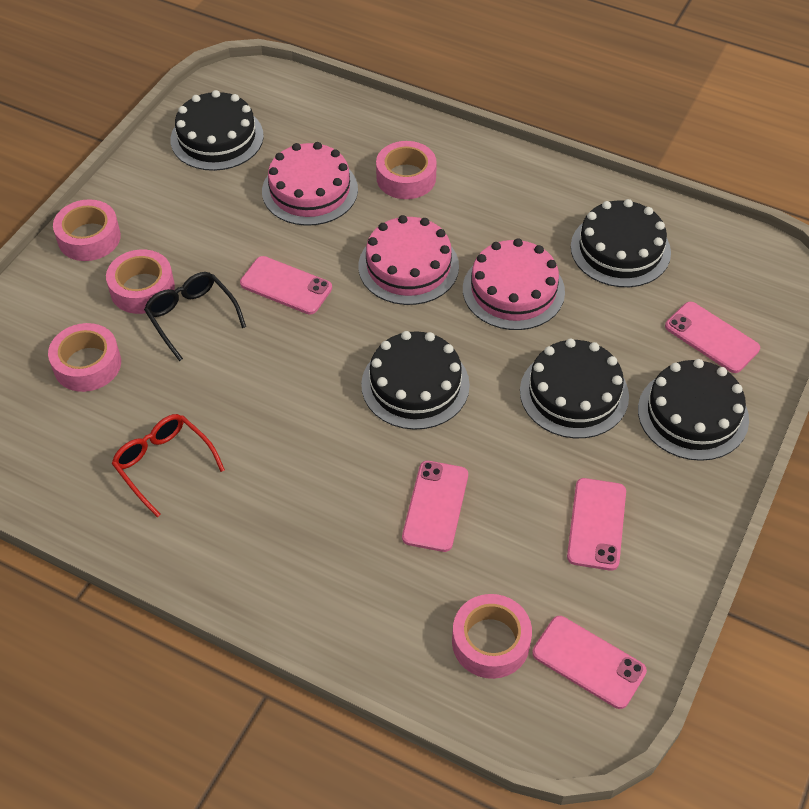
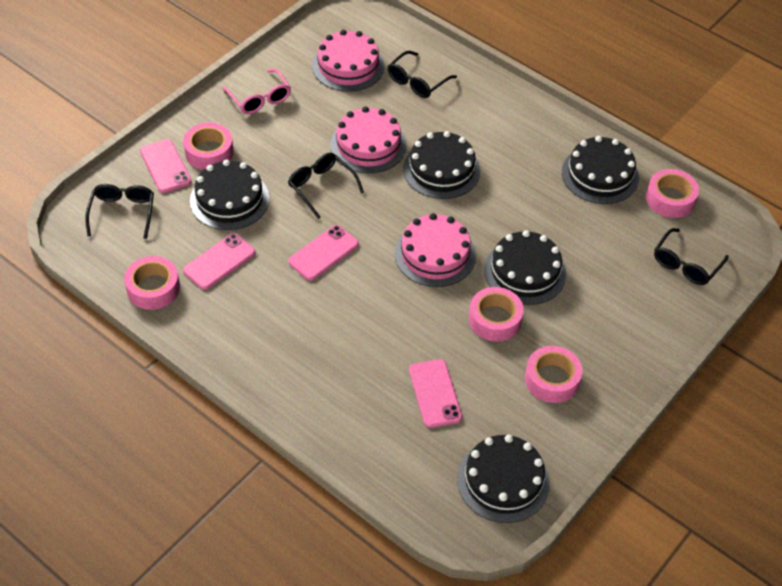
black glasses: 1 -> 4
pink glasses: 0 -> 1
pink phone: 5 -> 4
red glasses: 1 -> 0

